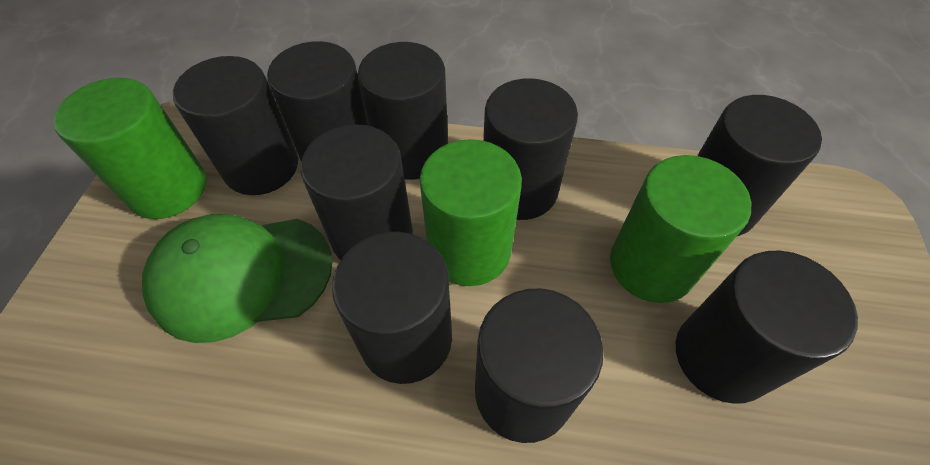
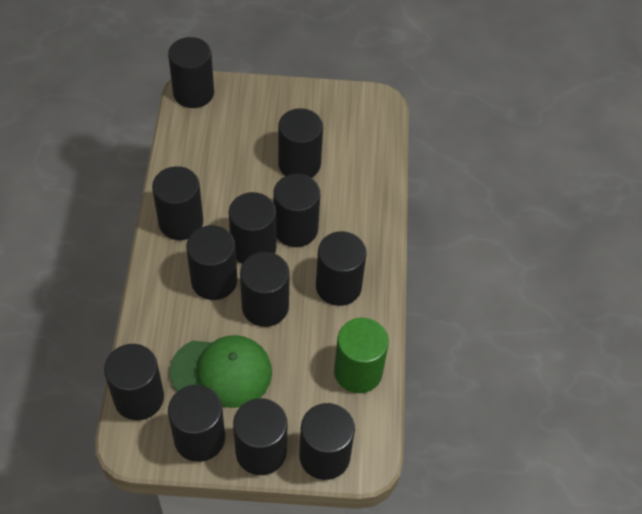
black cylinder: 9 -> 12
green cylinder: 3 -> 1

